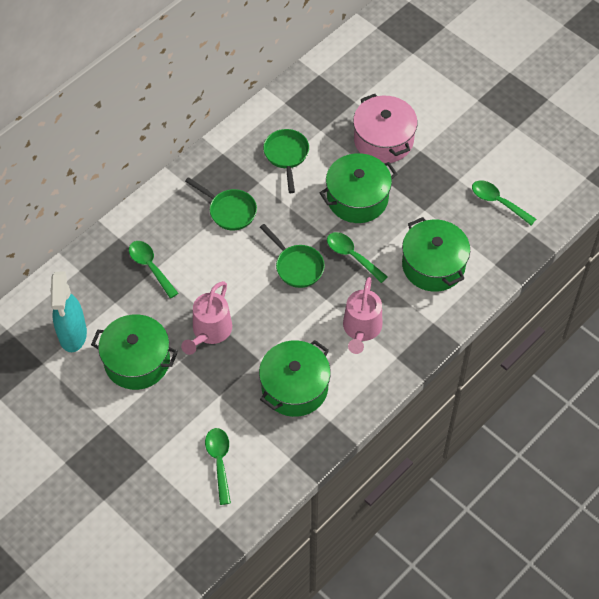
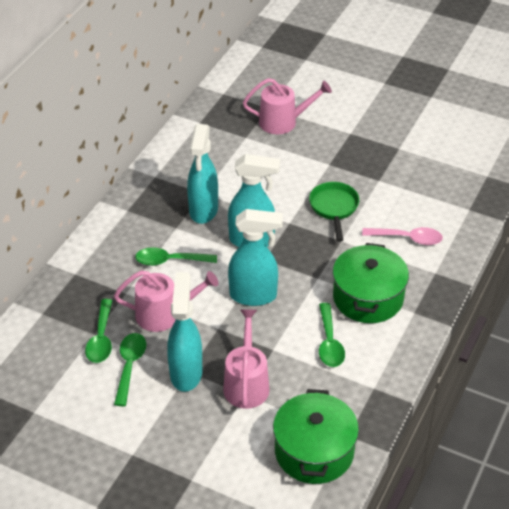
green pan: 3 -> 1
green pot: 4 -> 2
pink pot: 1 -> 0
pink spoon: 0 -> 1
pink watering can: 2 -> 3
turquoise spray bottle: 1 -> 4

